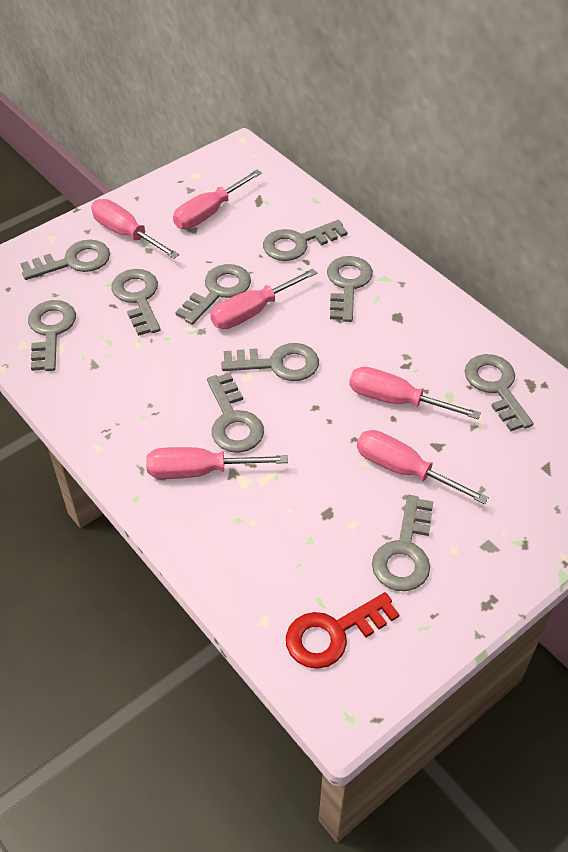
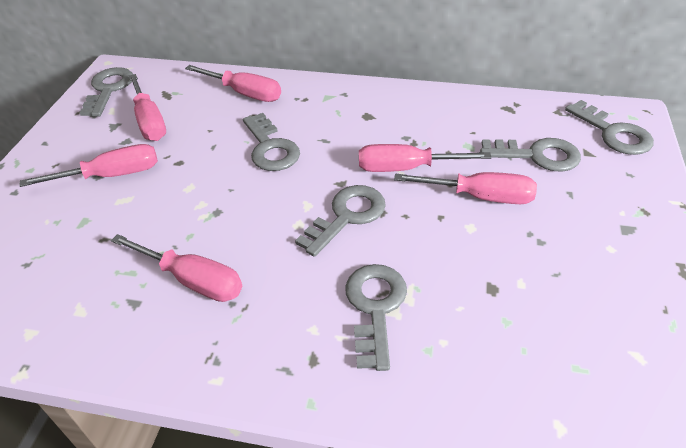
grey key: 10 -> 6
red key: 1 -> 0

